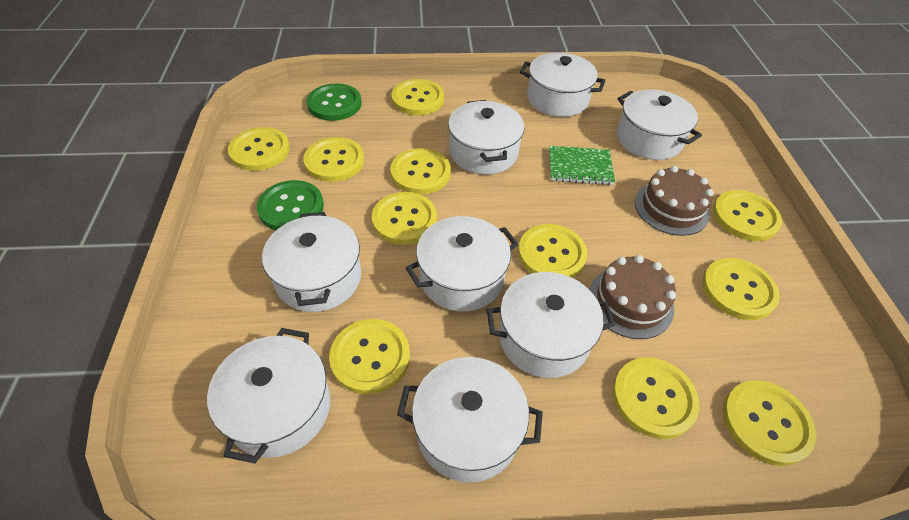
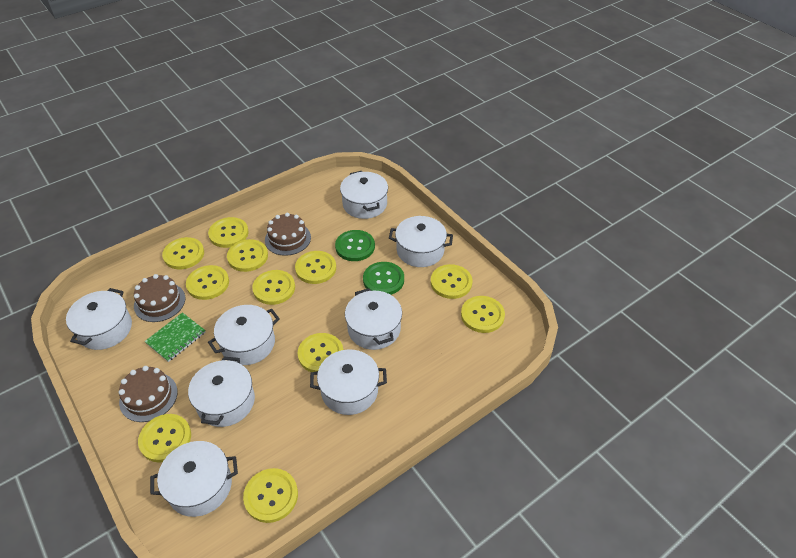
brown cake: 2 -> 3

